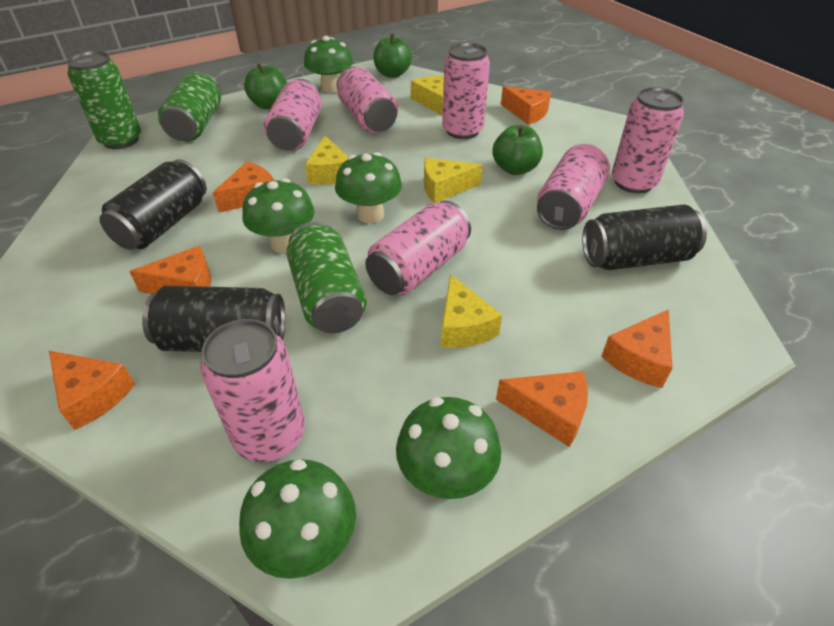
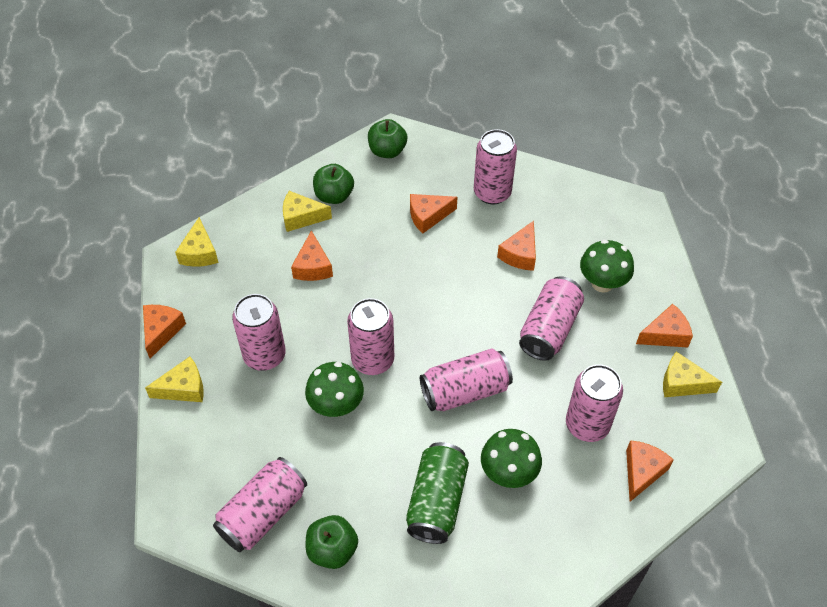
black can: 3 -> 0
green can: 3 -> 1
green mushroom: 5 -> 3

